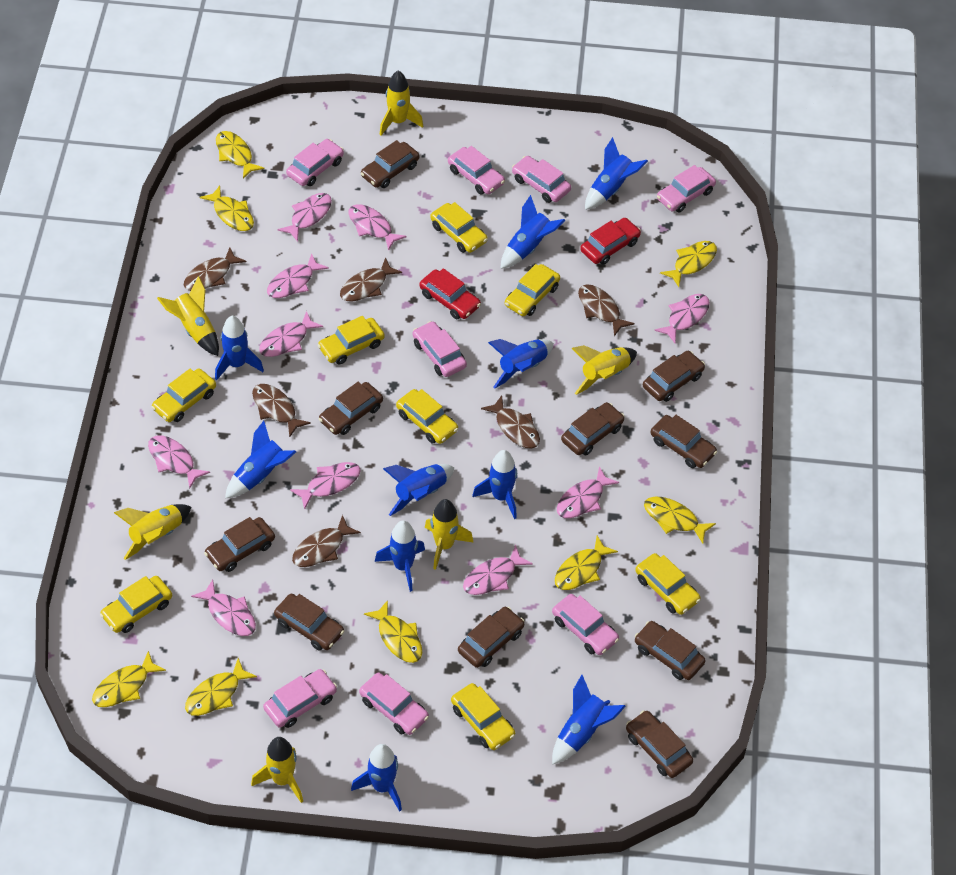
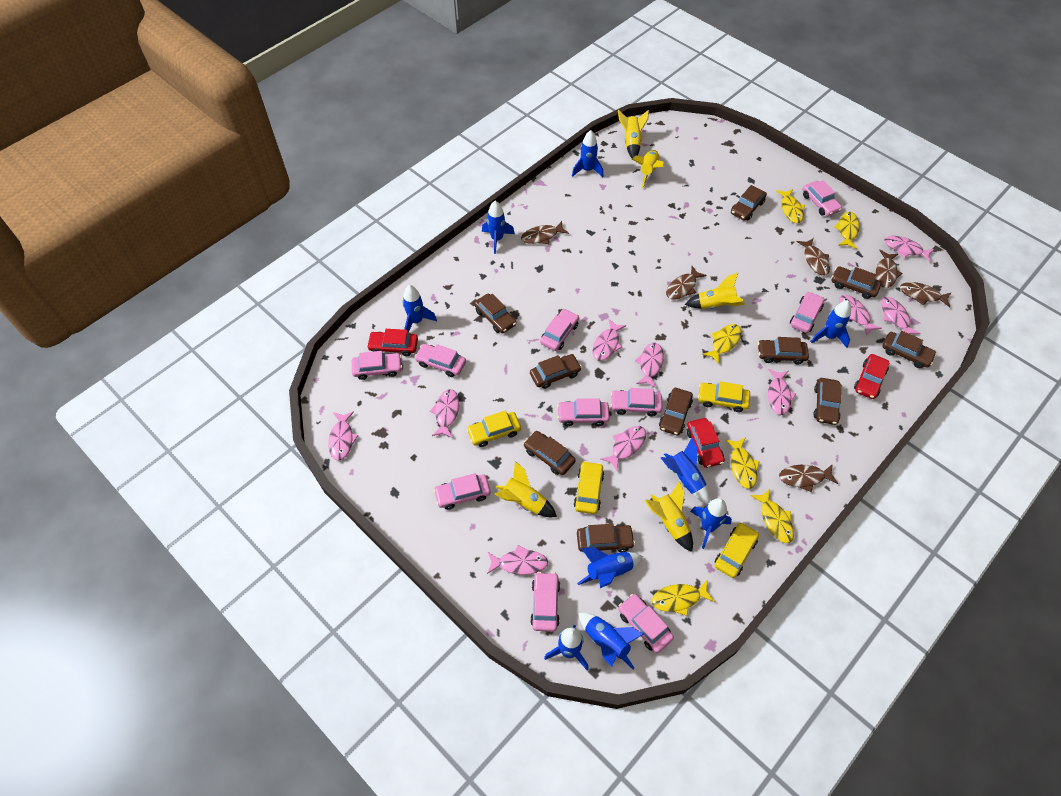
blue rocket: 10 -> 9
pink car: 8 -> 10
red car: 2 -> 3
yellow car: 8 -> 4
yellow fish: 8 -> 6
yellow rocket: 6 -> 5

